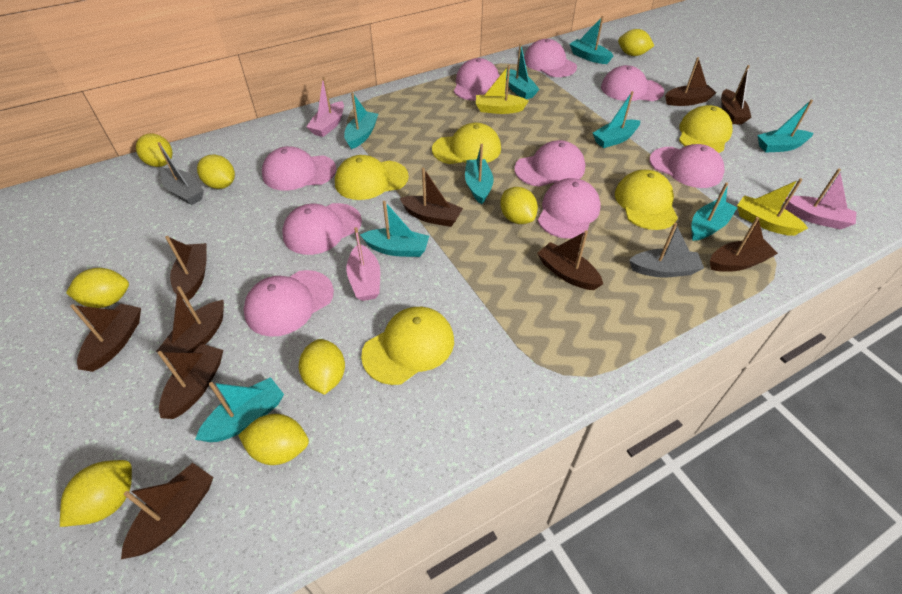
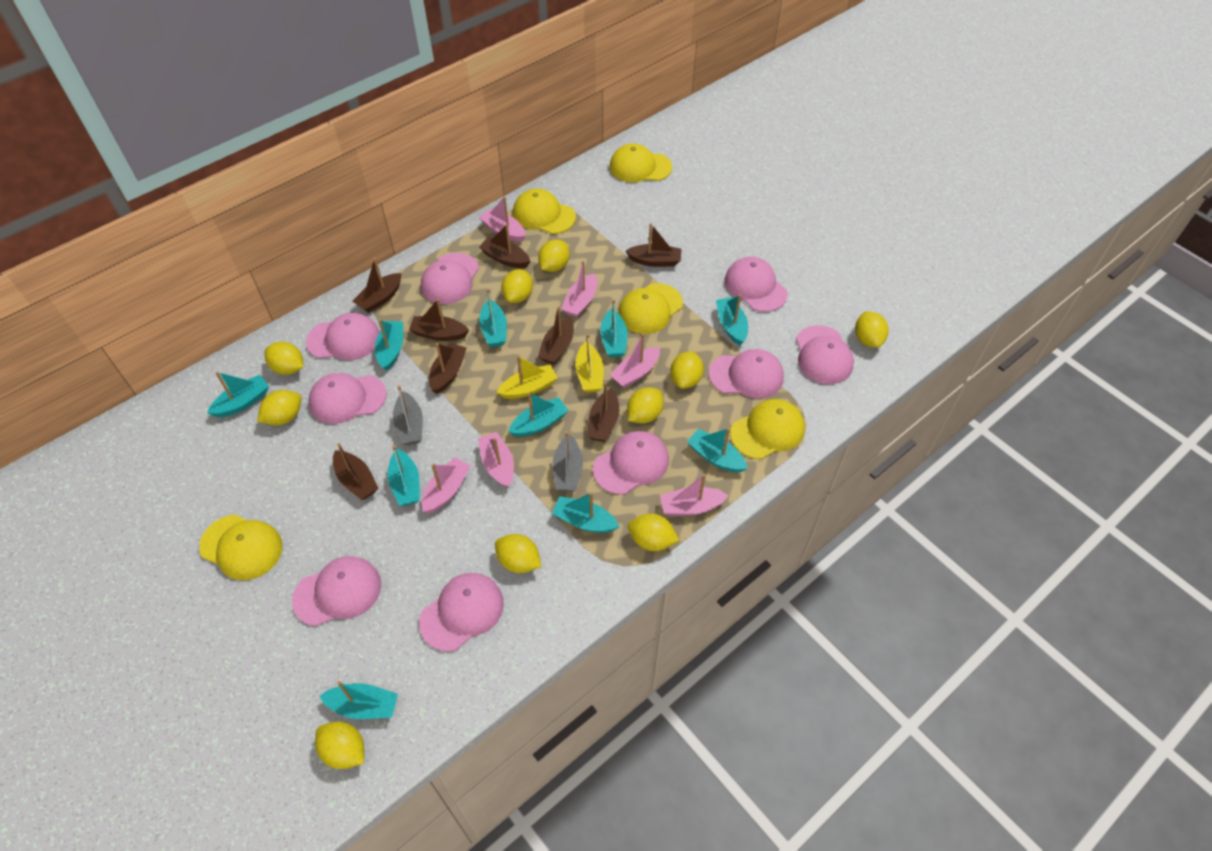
brown boat: 10 -> 8
pink boat: 3 -> 6
turquoise boat: 9 -> 10
yellow lemon: 8 -> 10

